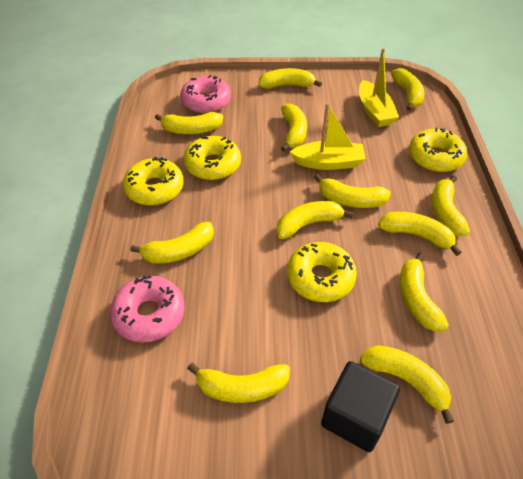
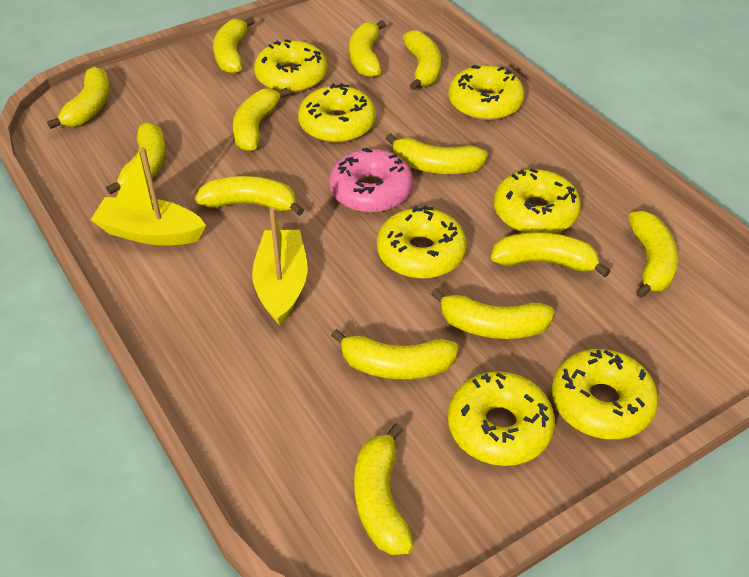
black cube: 1 -> 0
pink donut: 2 -> 1
yellow banana: 12 -> 13
yellow donut: 4 -> 7

